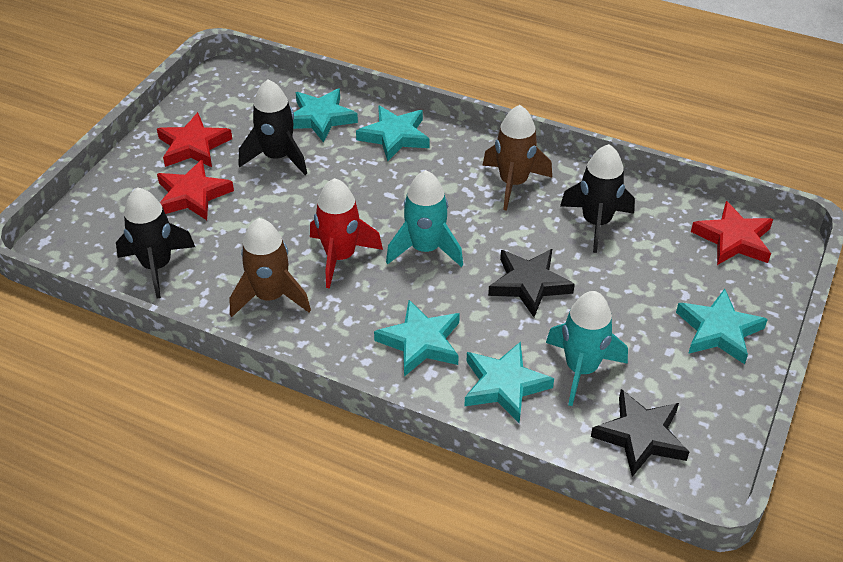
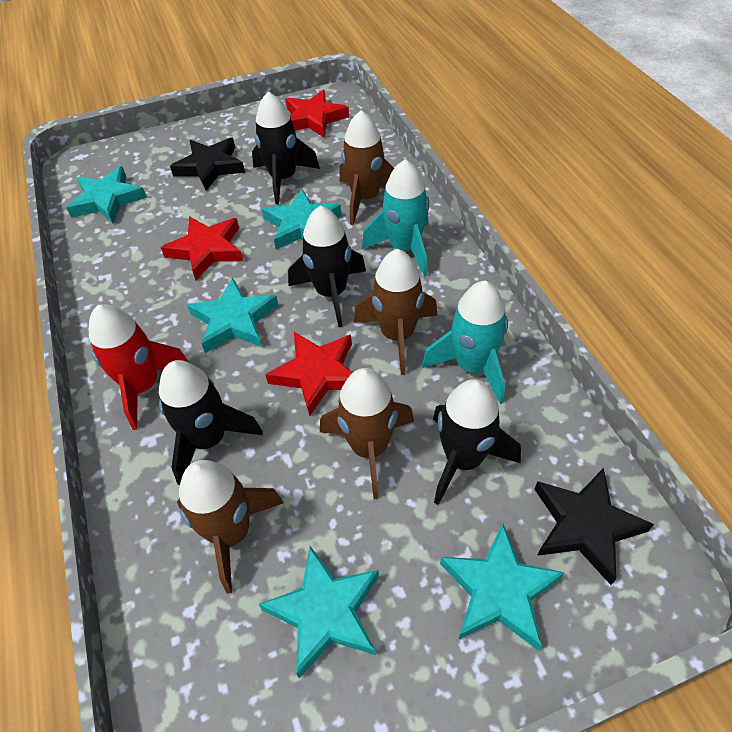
black rocket: 3 -> 4
brown rocket: 2 -> 4

